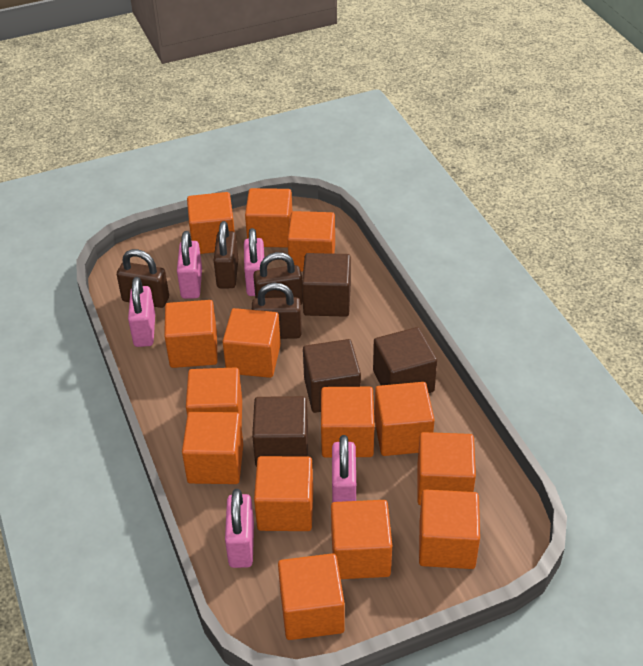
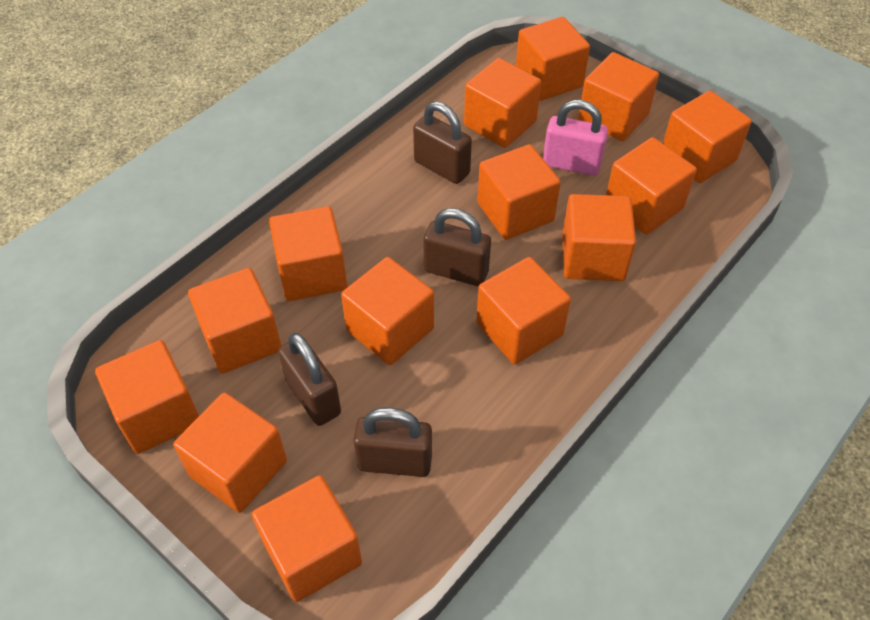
brown cube: 4 -> 0
pink padlock: 5 -> 1

